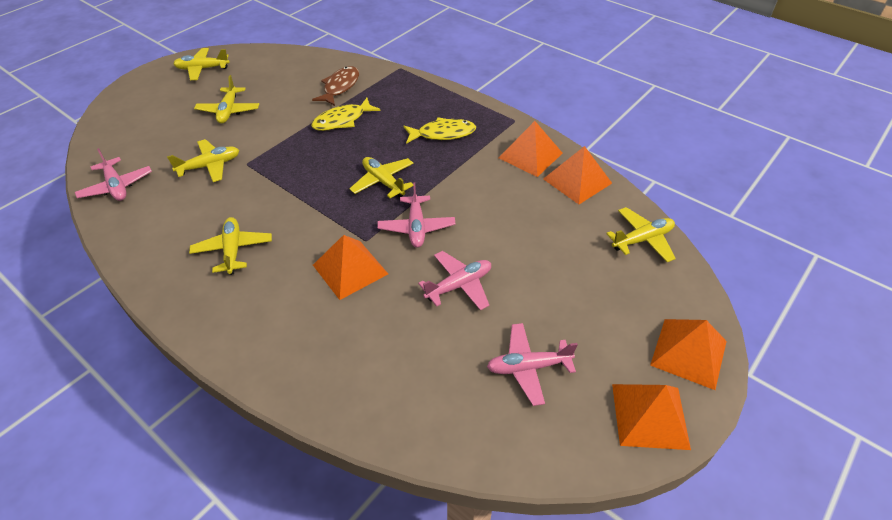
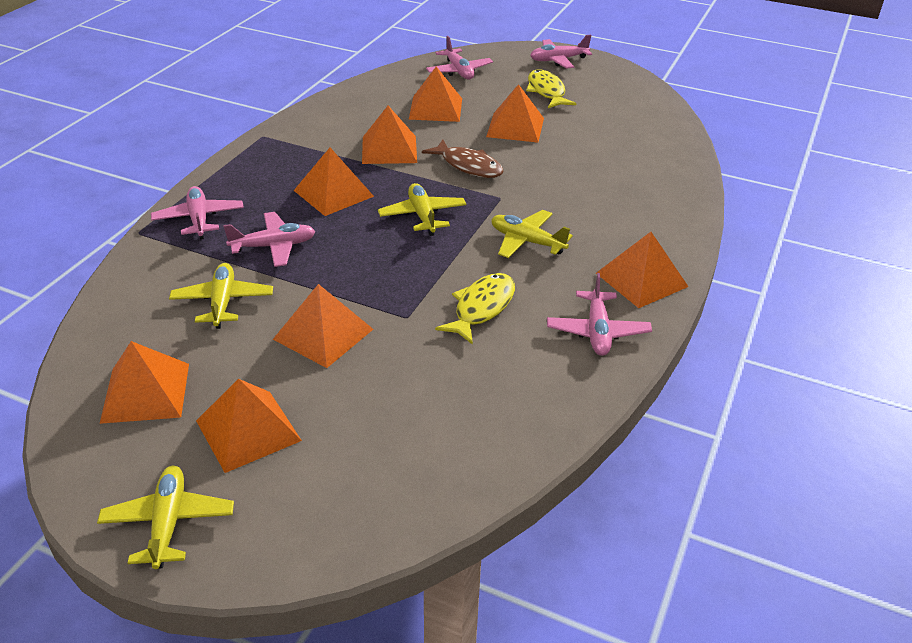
orange pyramid: 5 -> 8
pink plane: 4 -> 5
yellow plane: 6 -> 4

